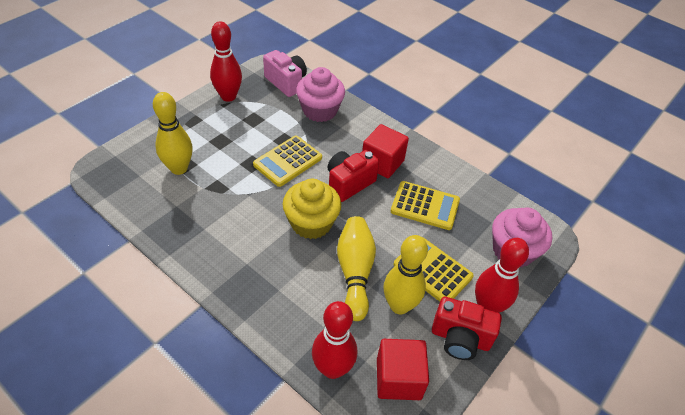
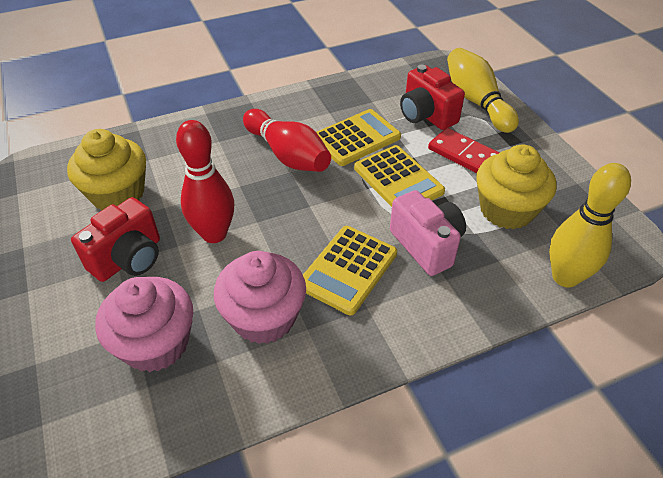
red bowling pin: 3 -> 2
red cube: 2 -> 0
red domino: 0 -> 1
yellow bowling pin: 3 -> 2
yellow cupcake: 1 -> 2

